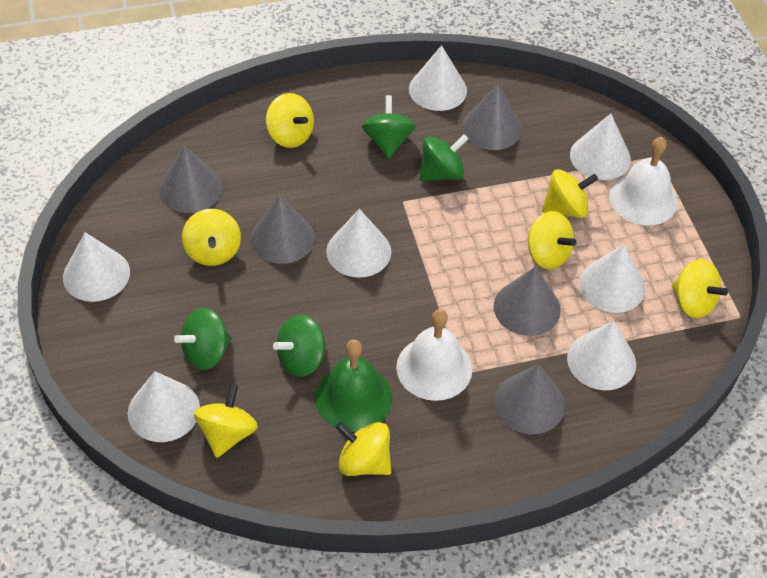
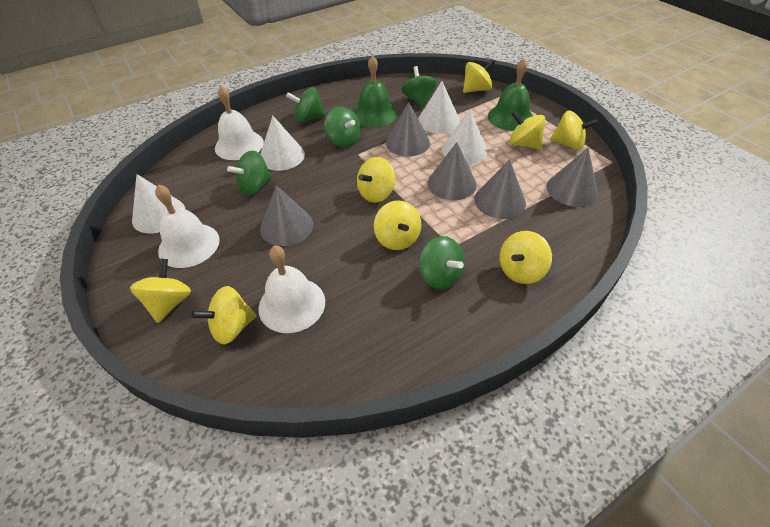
green bell: 1 -> 2
green spinning top: 4 -> 5
white bell: 2 -> 3
white cone: 7 -> 4
yellow spinning top: 7 -> 8

